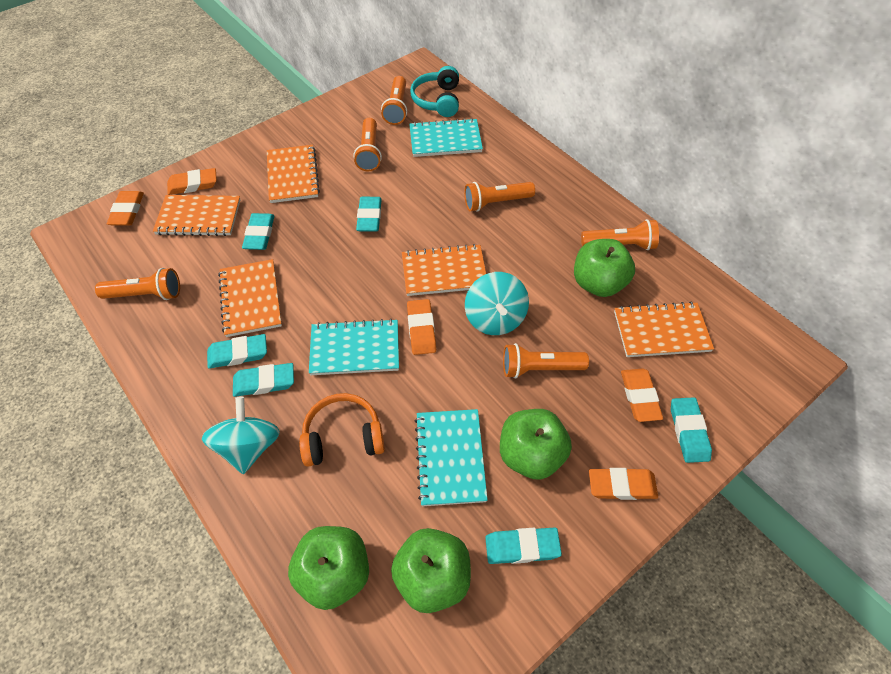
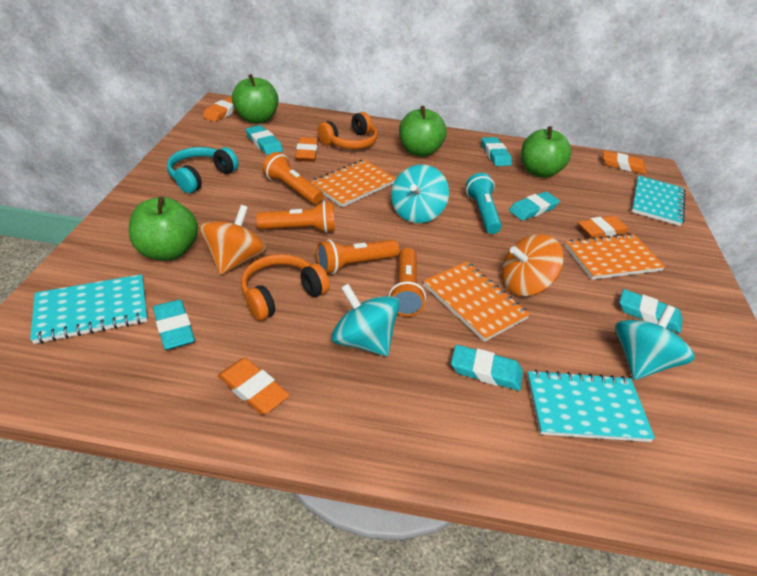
orange flashlight: 6 -> 4
orange headphones: 1 -> 2
orange notebook: 5 -> 3
orange spinning top: 0 -> 2
turquoise flashlight: 0 -> 1
turquoise spinning top: 2 -> 3

